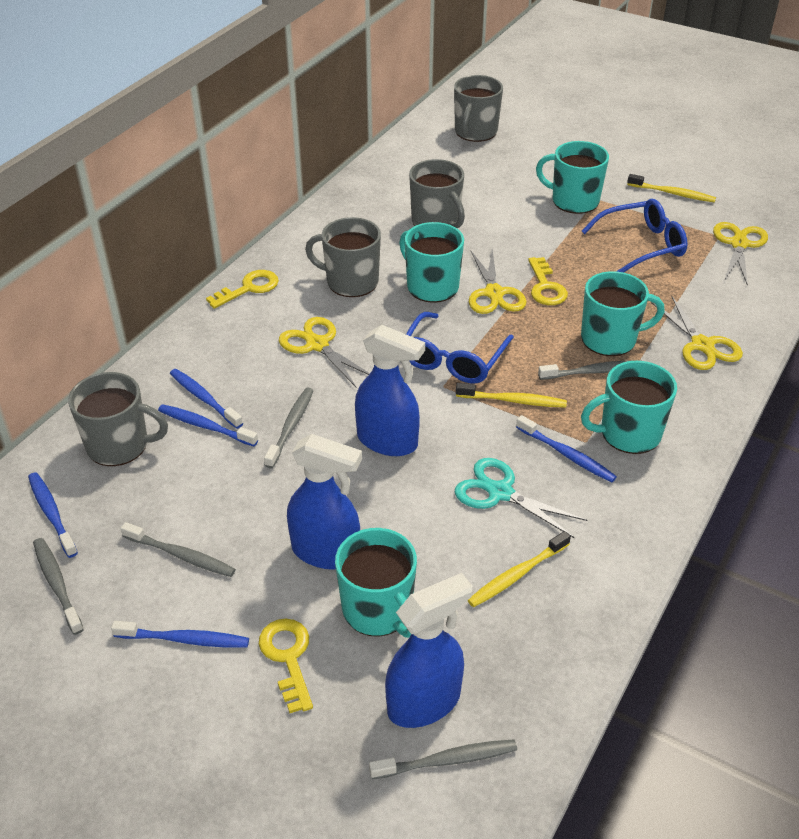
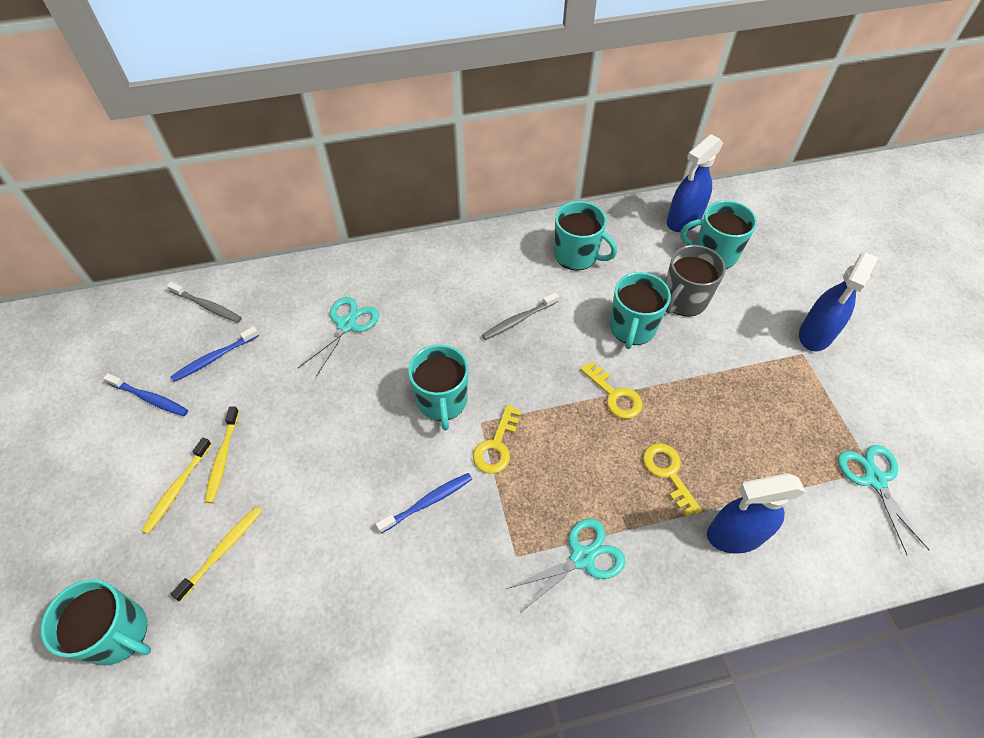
blue glasses: 2 -> 0
blue toothbrush: 5 -> 3
grey mug: 4 -> 1
grey toothbrush: 5 -> 2
turquoise scissors: 1 -> 3
yellow scissors: 4 -> 0

